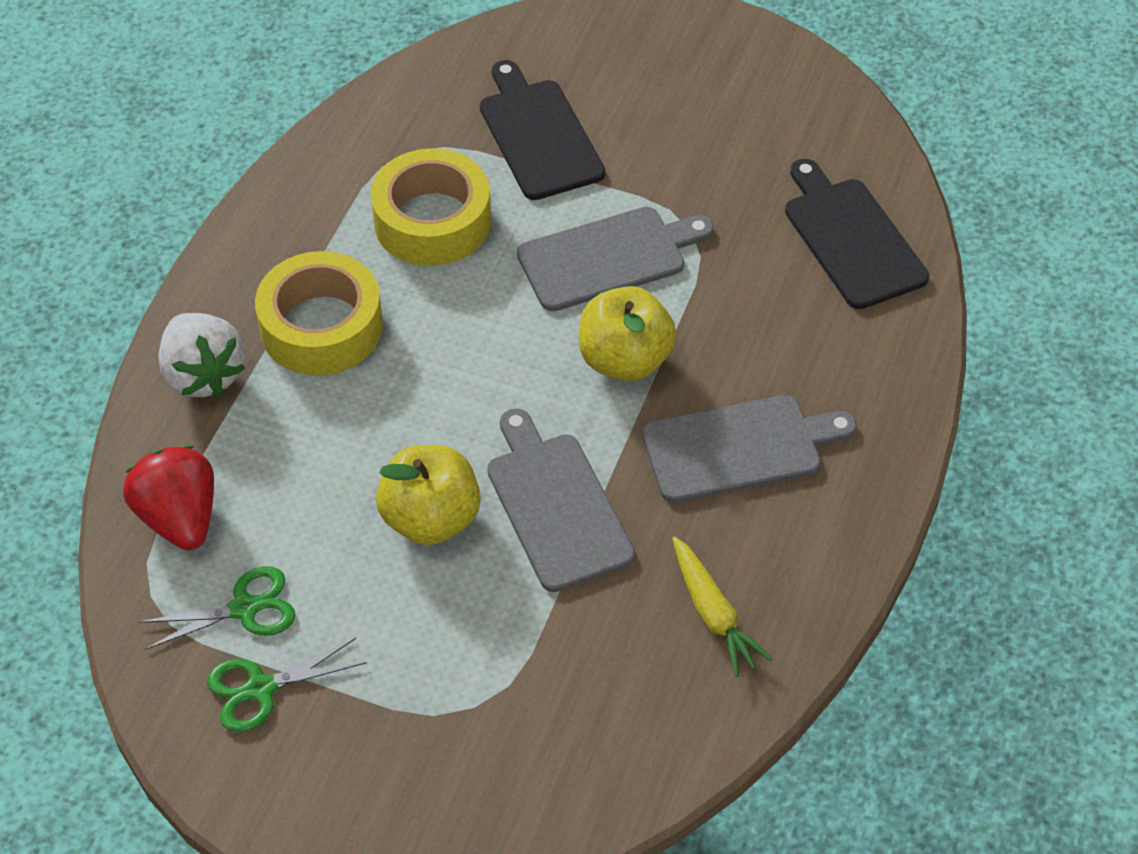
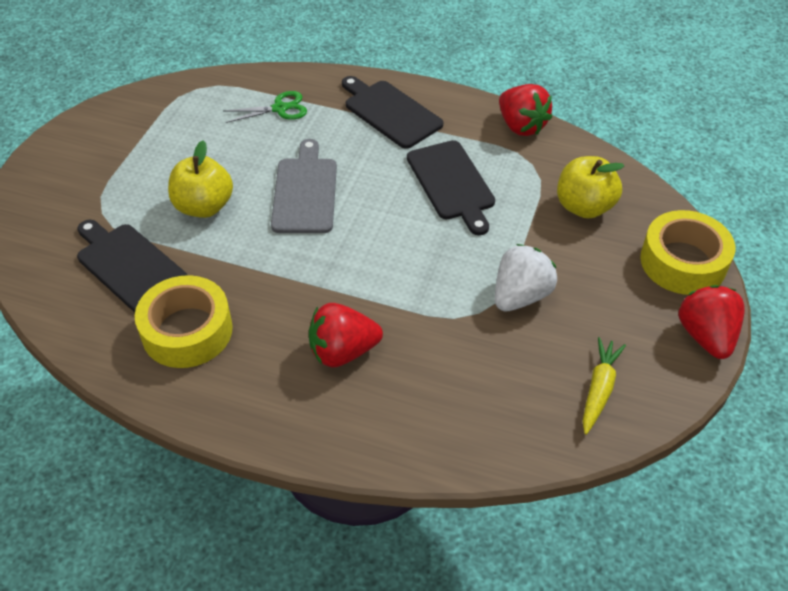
black cutting board: 2 -> 3
green scissors: 2 -> 1
grey cutting board: 3 -> 1
red strawberry: 1 -> 3

